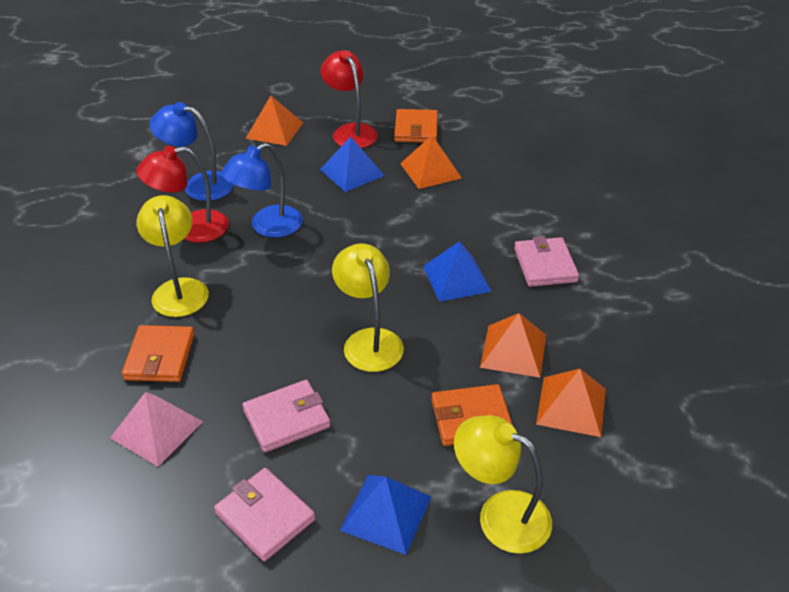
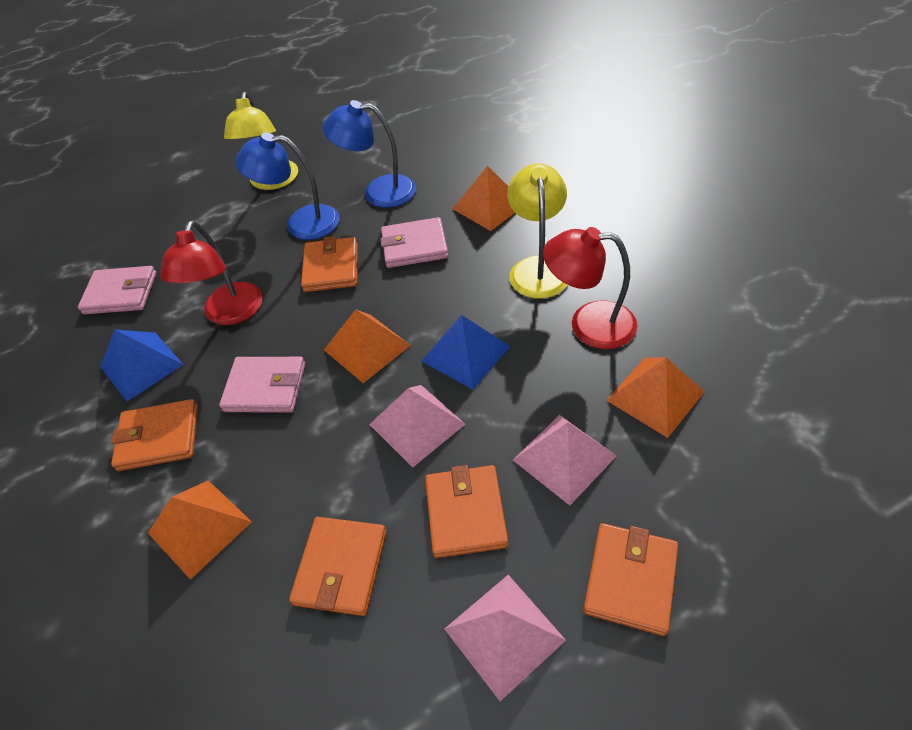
blue pyramid: 3 -> 2
orange wallet: 3 -> 5
pink pyramid: 1 -> 3
yellow lamp: 3 -> 2

